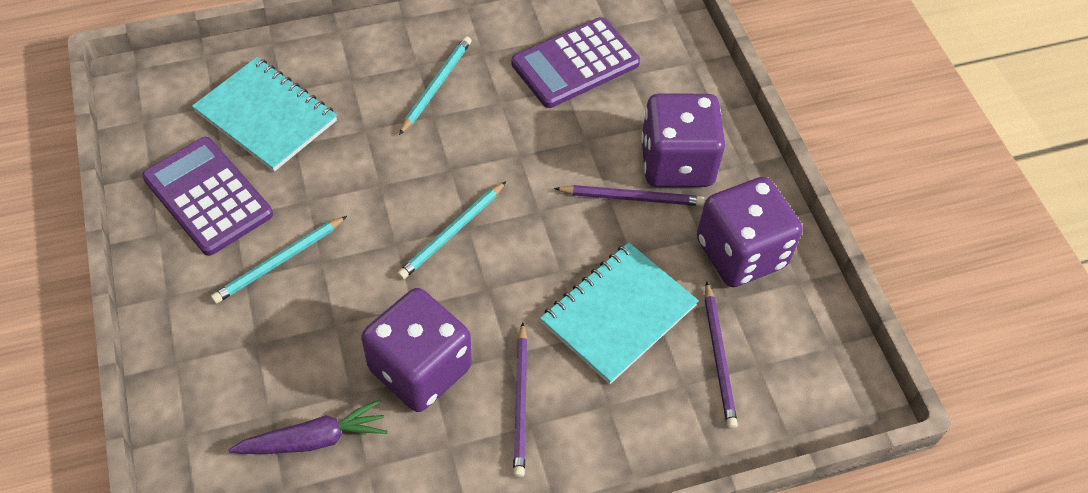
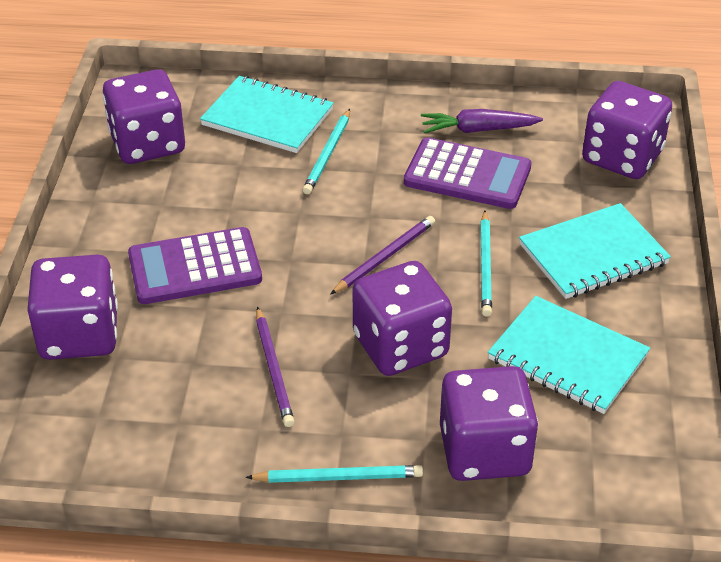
purple dice: 3 -> 5
purple pencil: 3 -> 2
turquoise notebook: 2 -> 3

